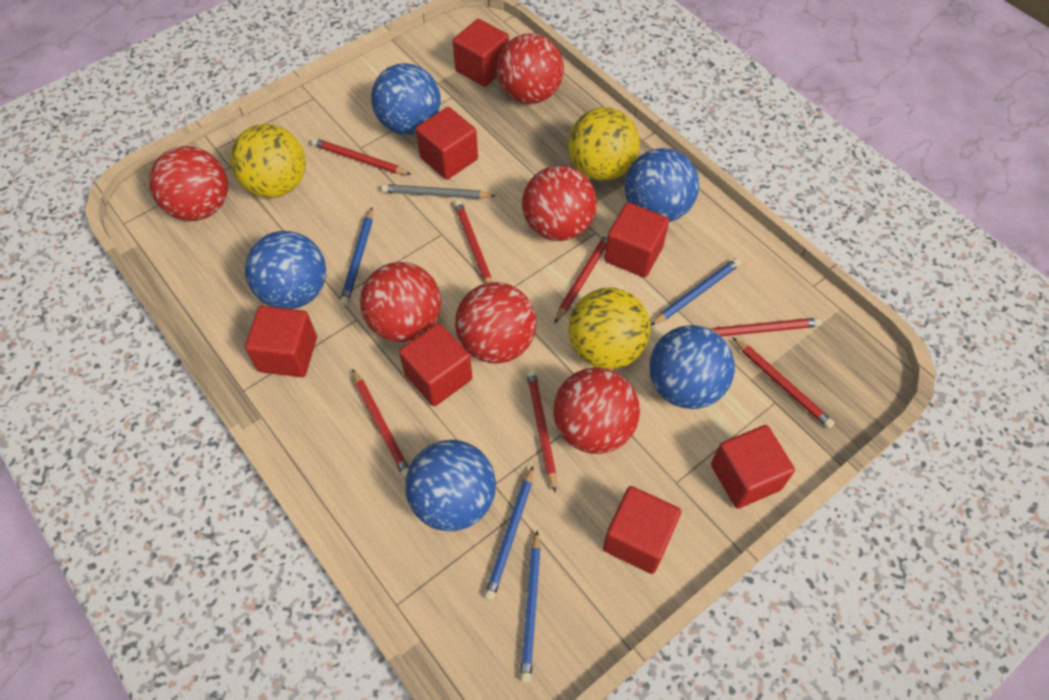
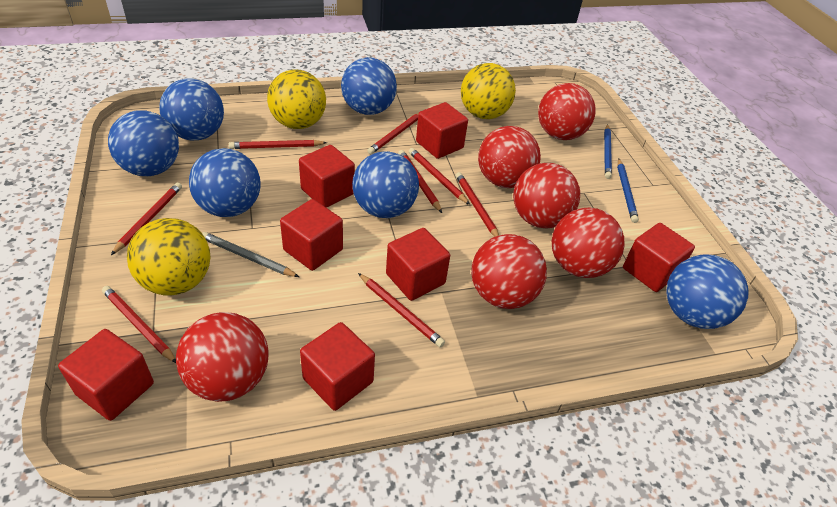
blue ball: 5 -> 6
blue pencil: 4 -> 2
red pencil: 7 -> 8

